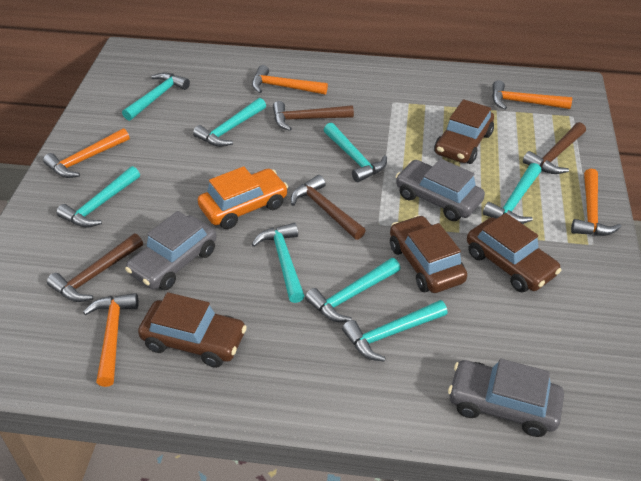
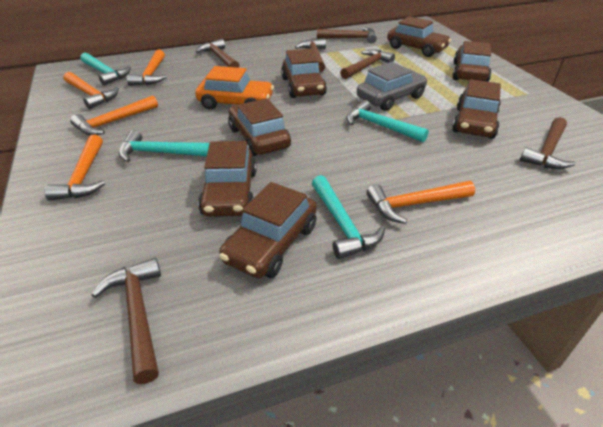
brown car: 4 -> 7
brown hammer: 4 -> 6
grey car: 3 -> 1
turquoise hammer: 8 -> 4

